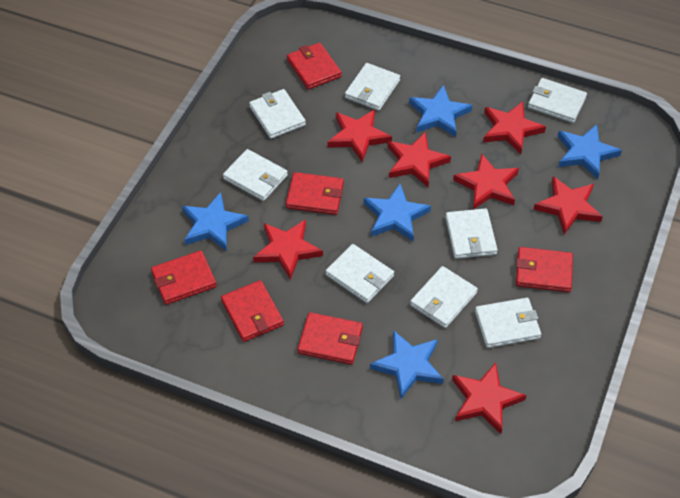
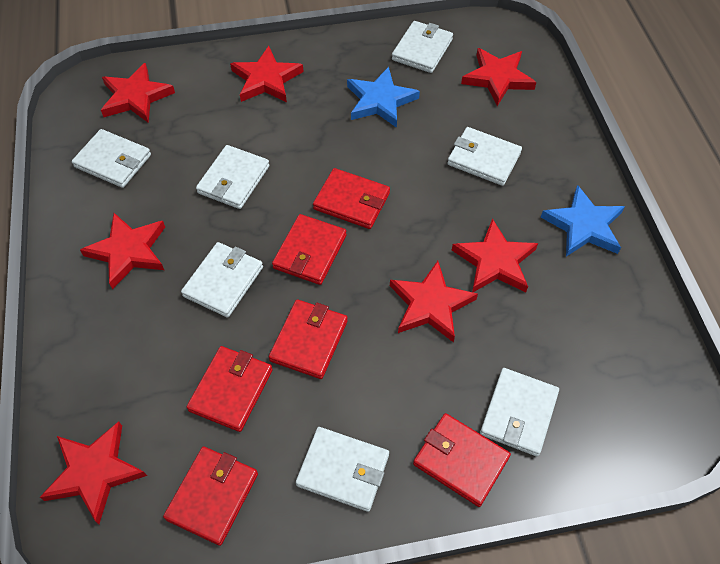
blue star: 5 -> 2
white wallet: 8 -> 7

